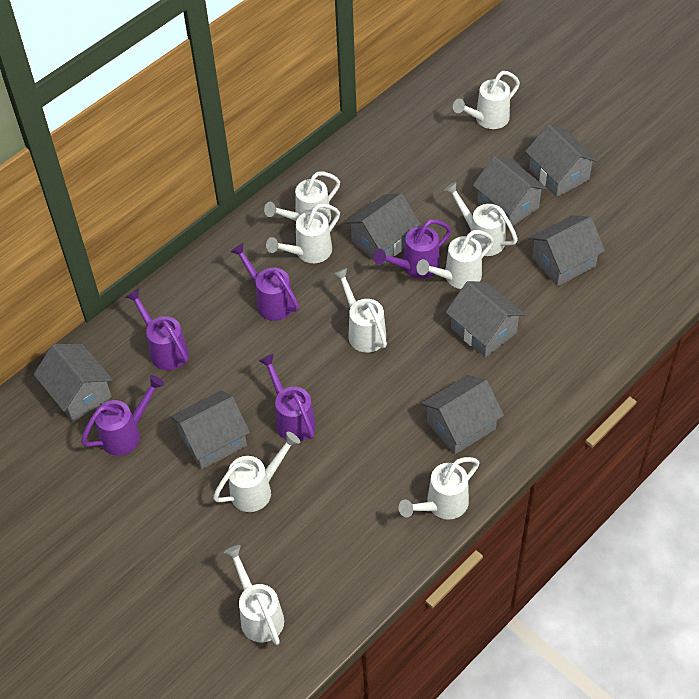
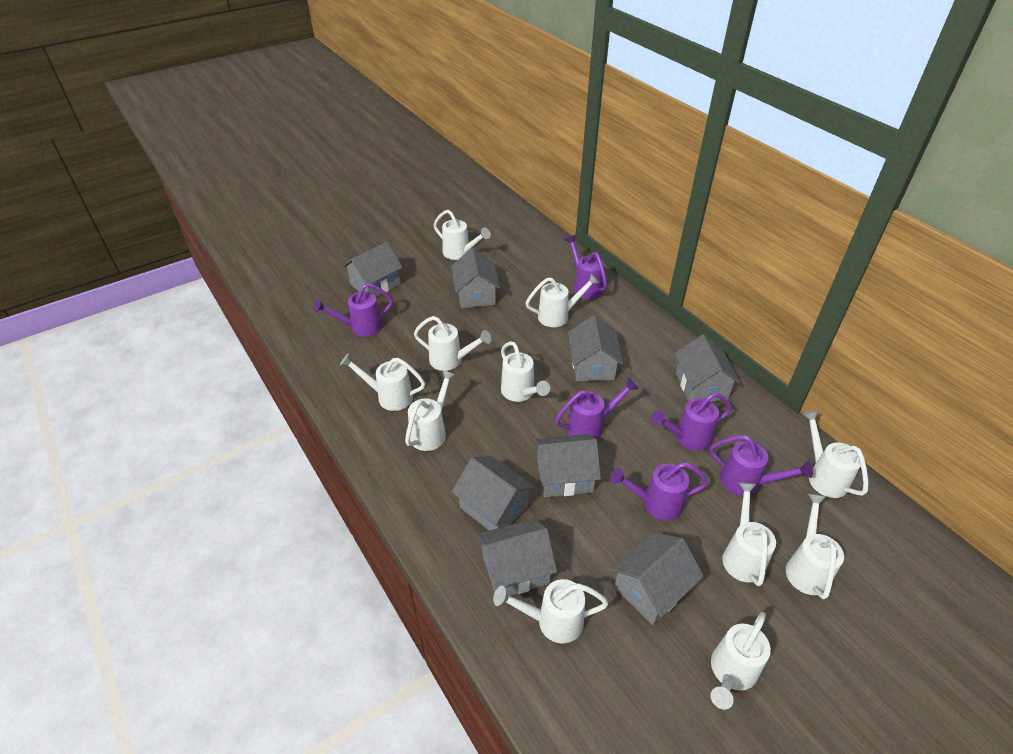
purple watering can: 5 -> 6
white watering can: 9 -> 11

